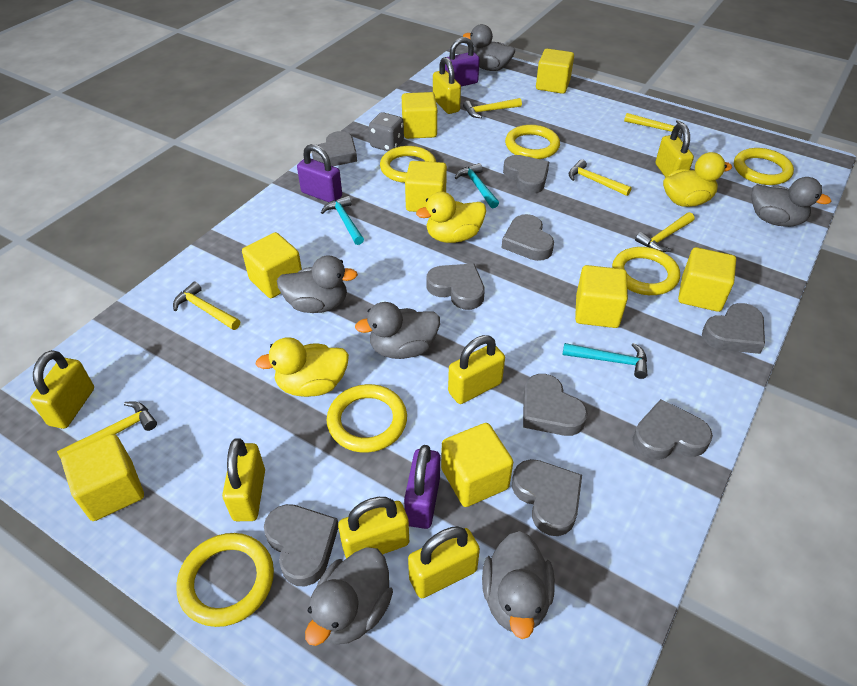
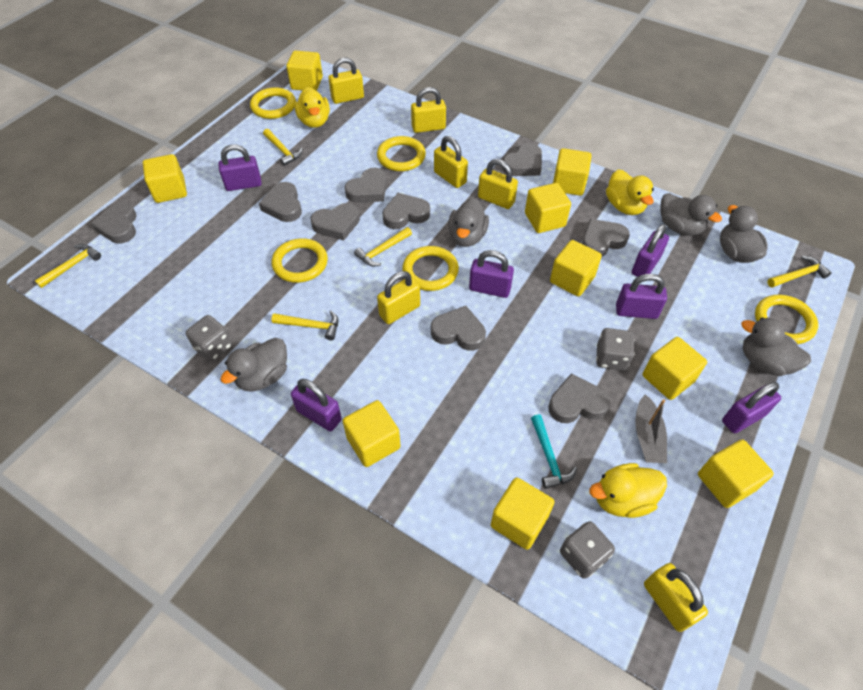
grey boat: 0 -> 1
grey dice: 1 -> 3
grey duck: 6 -> 5
purple padlock: 3 -> 6
turquoise hammer: 3 -> 1
yellow cube: 8 -> 9
yellow hammer: 6 -> 5
yellow padlock: 7 -> 6
yellow ring: 6 -> 5

